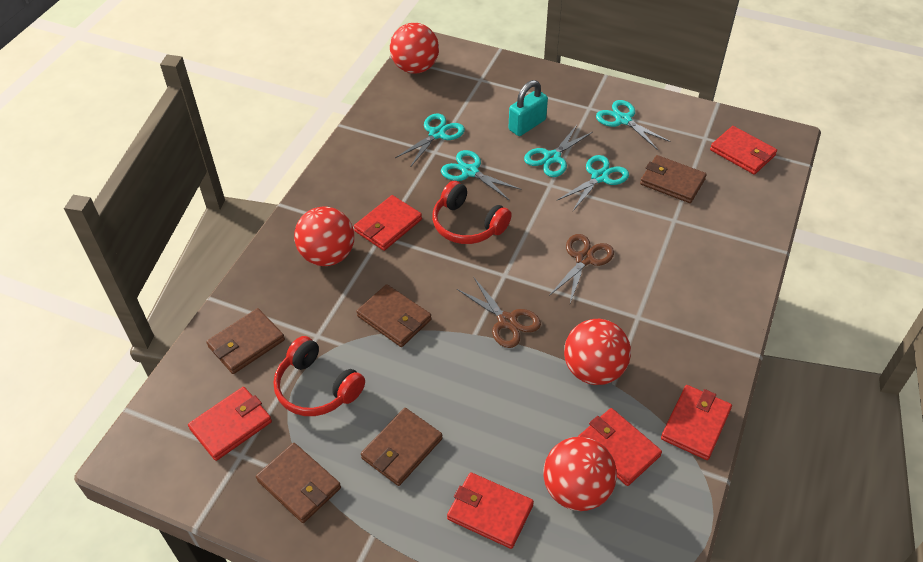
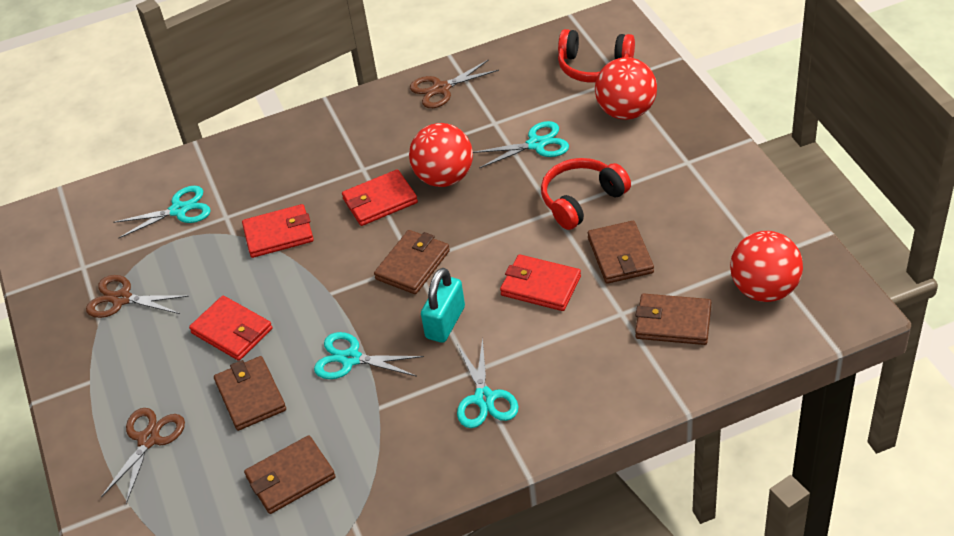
brown scissors: 2 -> 3
red ball: 4 -> 3
red wallet: 6 -> 4
turquoise scissors: 5 -> 4

